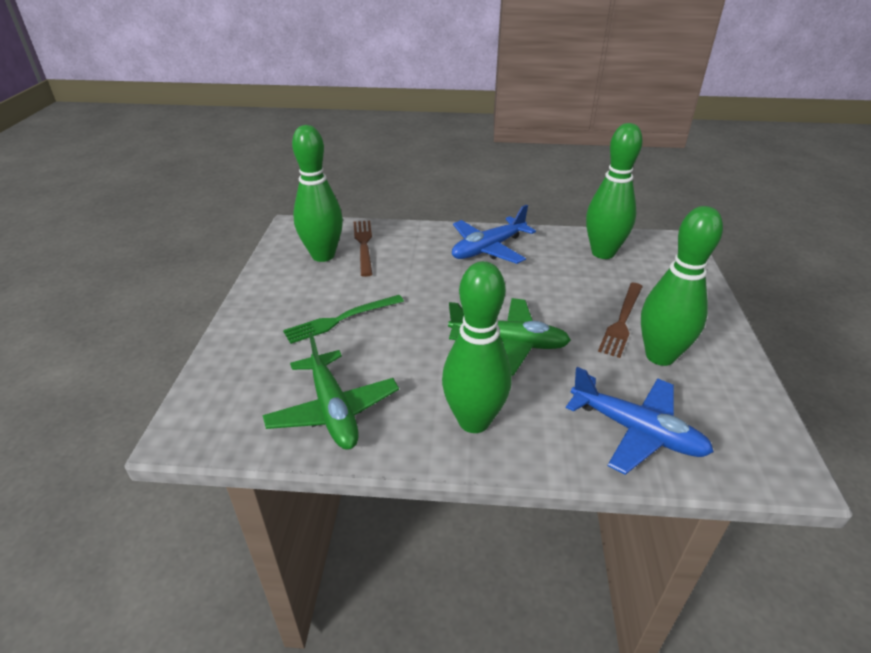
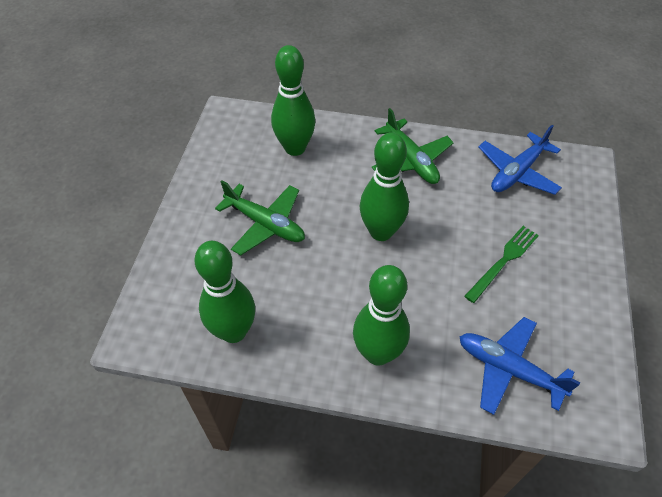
brown fork: 2 -> 0

